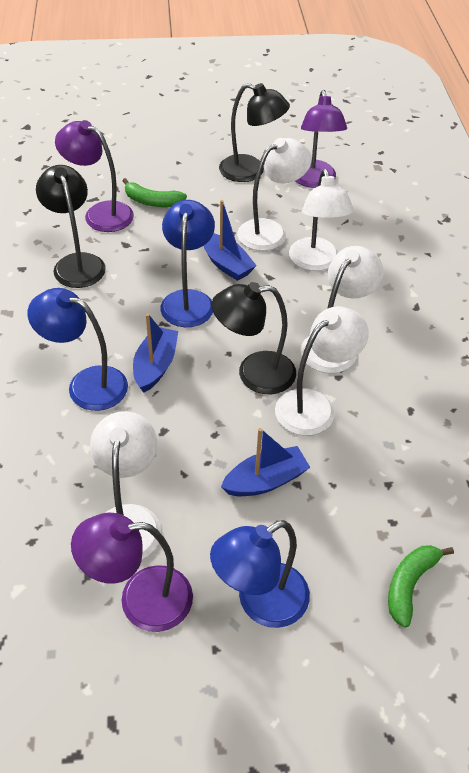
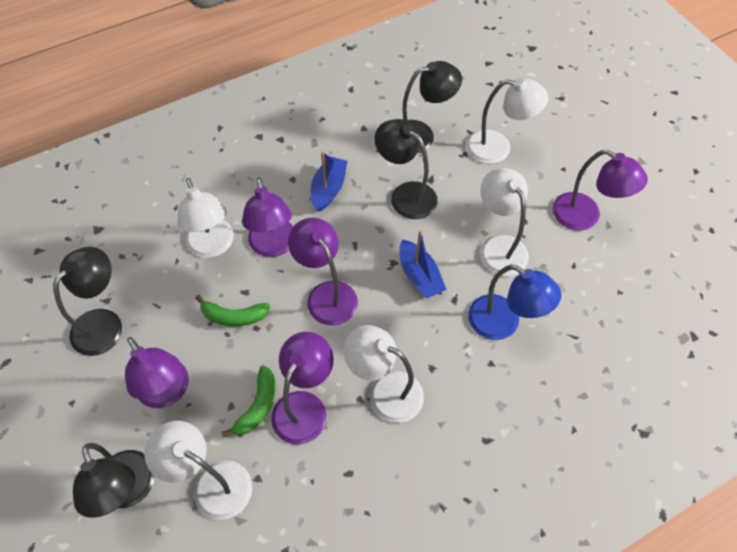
black lamp: 3 -> 4
blue boat: 3 -> 2
blue lamp: 3 -> 1
purple lamp: 3 -> 5

